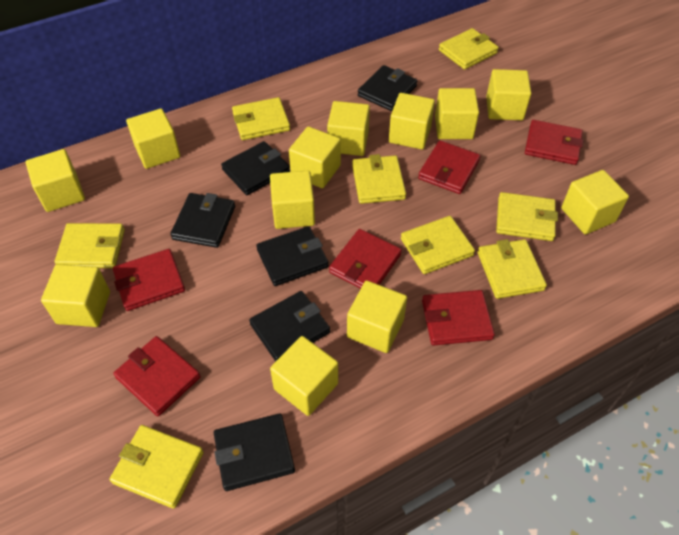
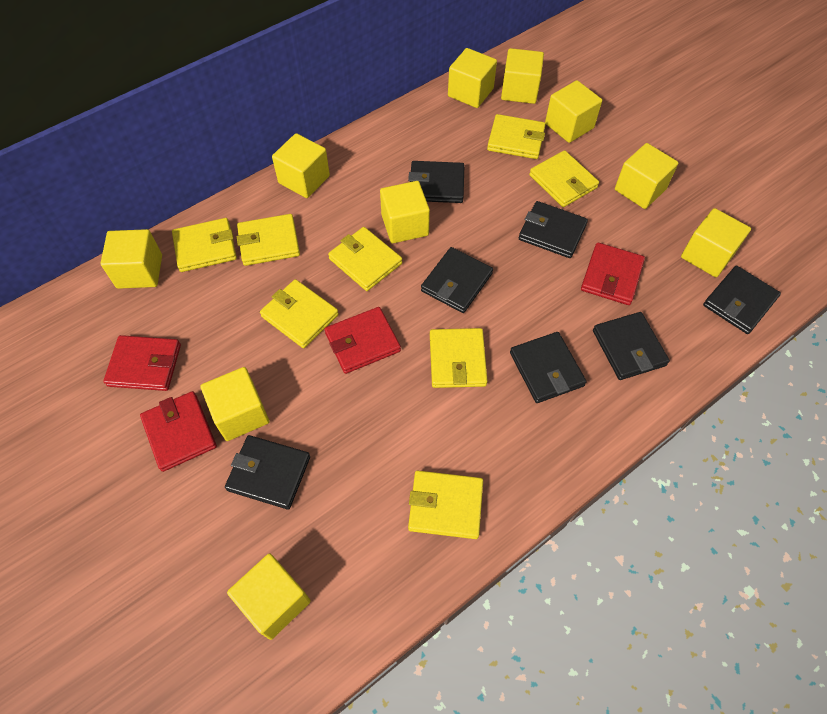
black wallet: 6 -> 7
red wallet: 6 -> 4
yellow cube: 12 -> 10

